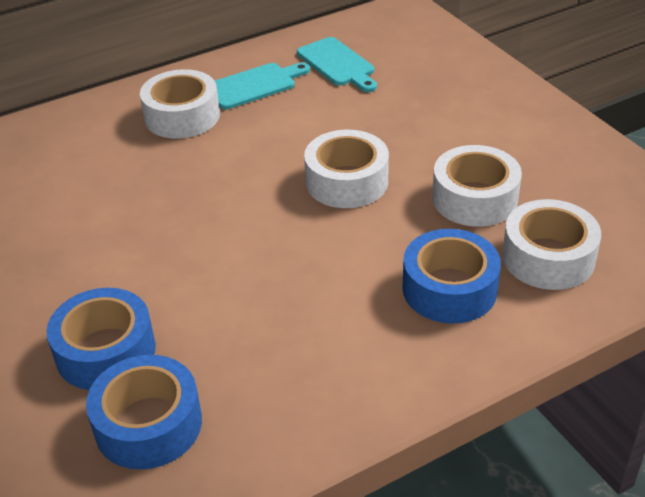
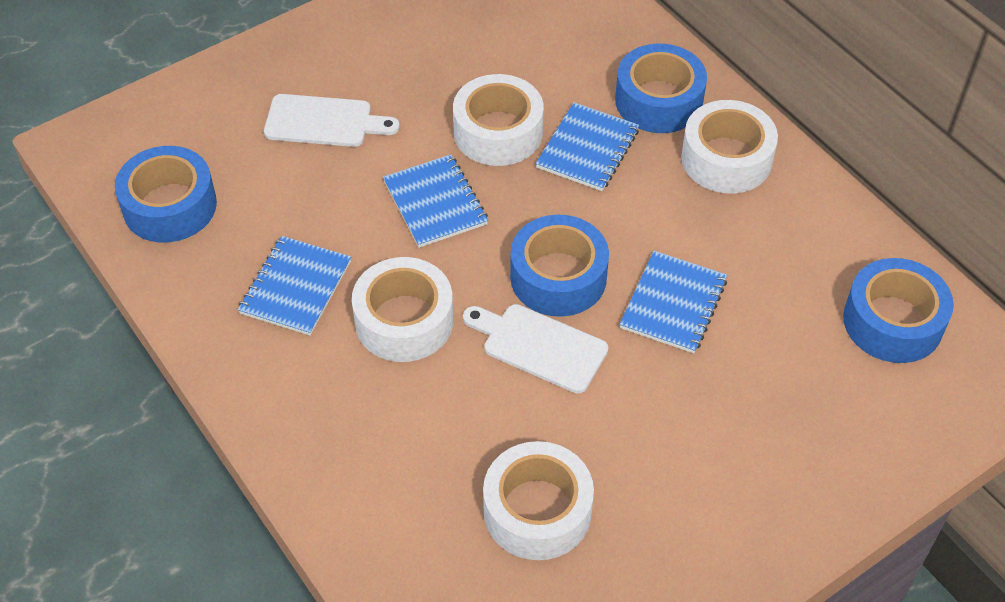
blue notebook: 0 -> 4
blue tape: 3 -> 4
turquoise cutting board: 2 -> 0
white cutting board: 0 -> 2

